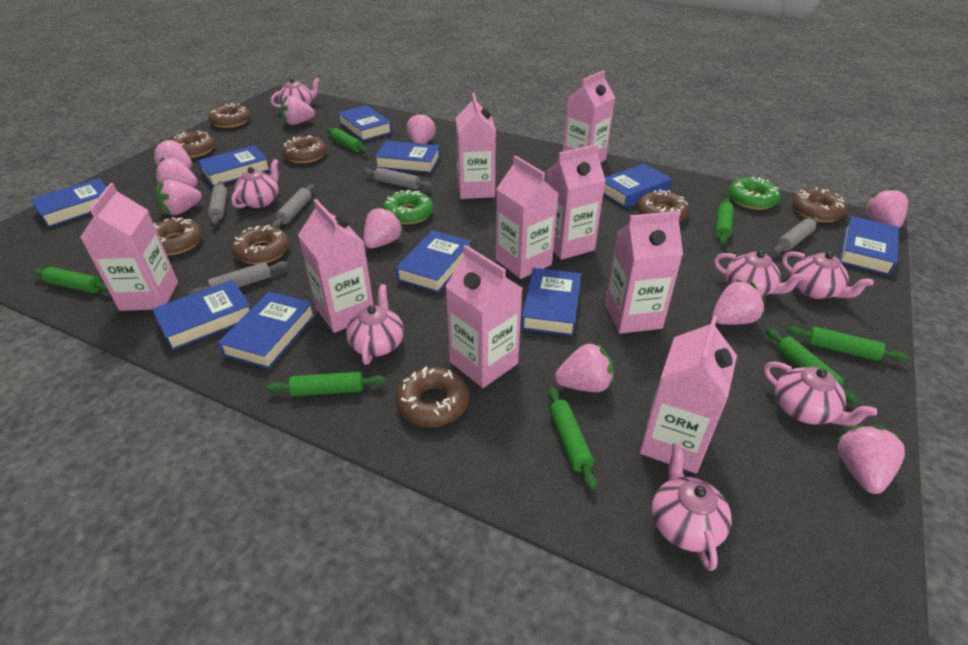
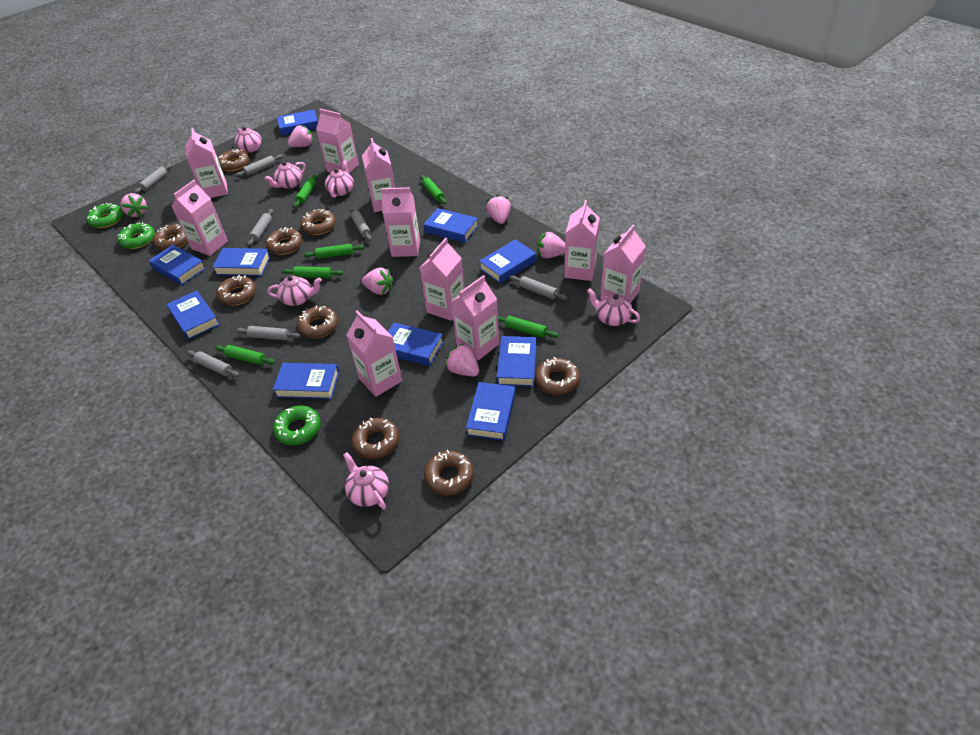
brown donut: 8 -> 9
green donut: 2 -> 3
green rolling pin: 7 -> 6
grey rolling pin: 5 -> 7
pink carton: 9 -> 10
pink strawberry: 10 -> 6
pink teapot: 7 -> 6

